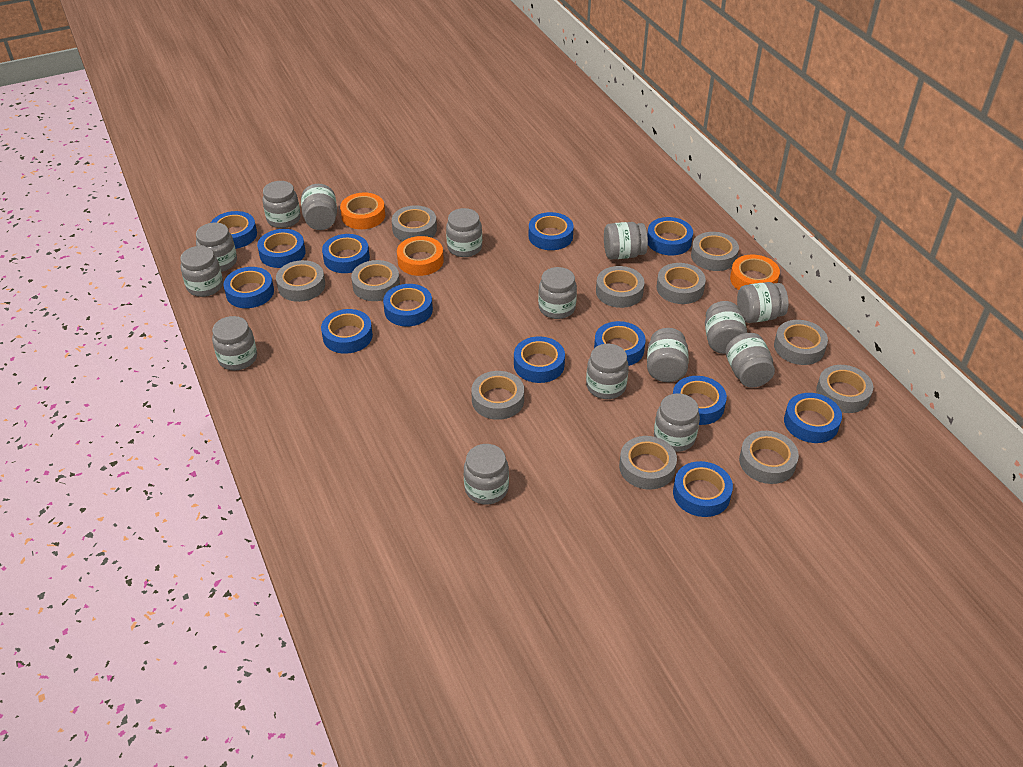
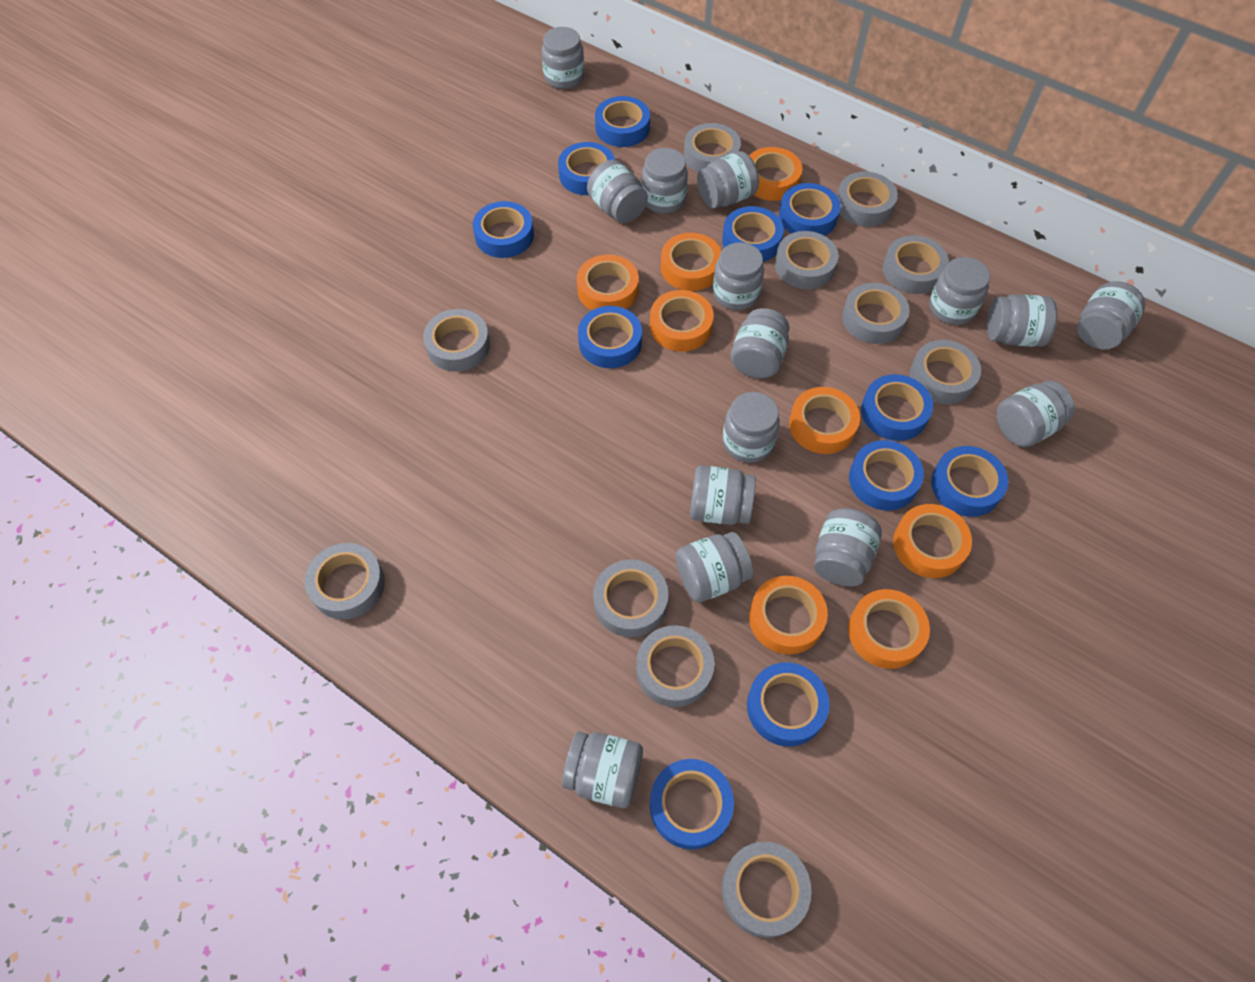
blue tape: 13 -> 11
orange tape: 3 -> 8

